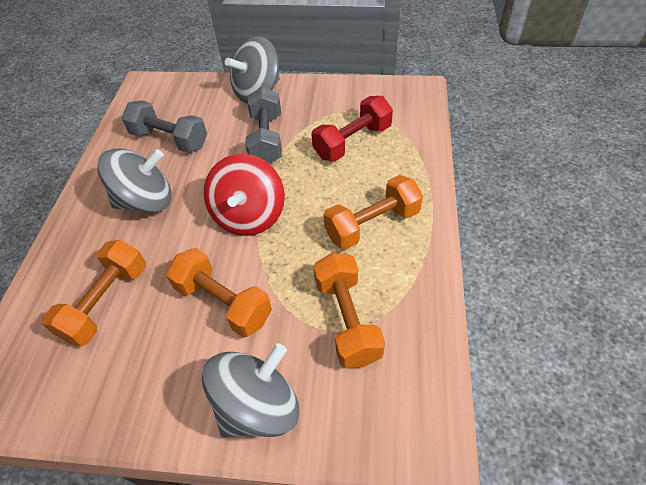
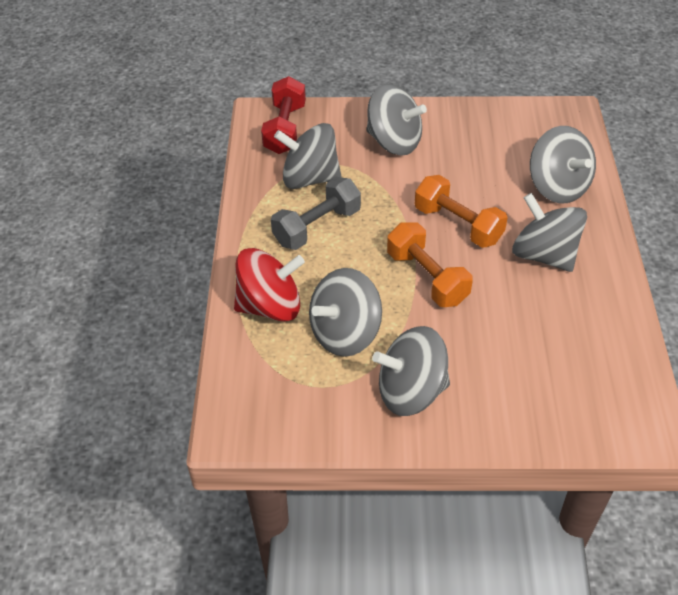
grey dumbbell: 2 -> 1
grey spinning top: 3 -> 6
orange dumbbell: 4 -> 2

